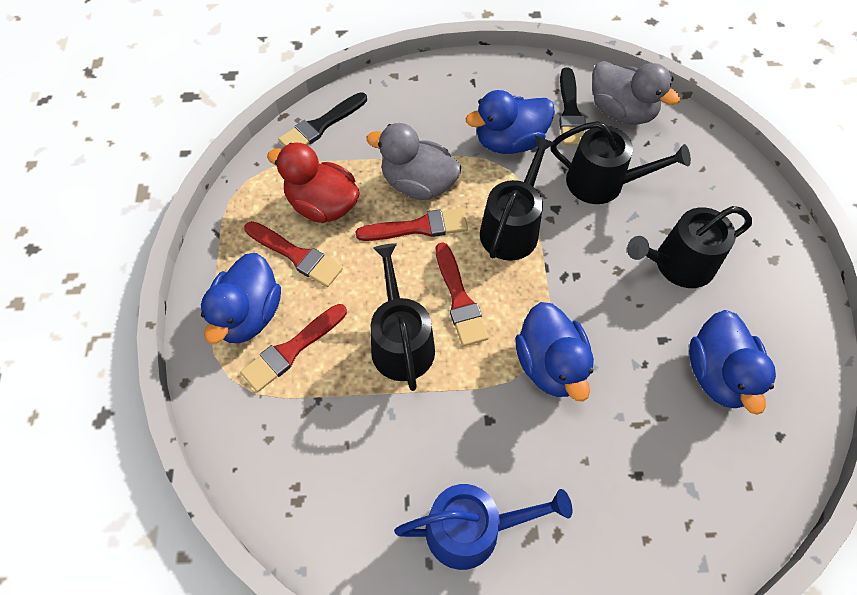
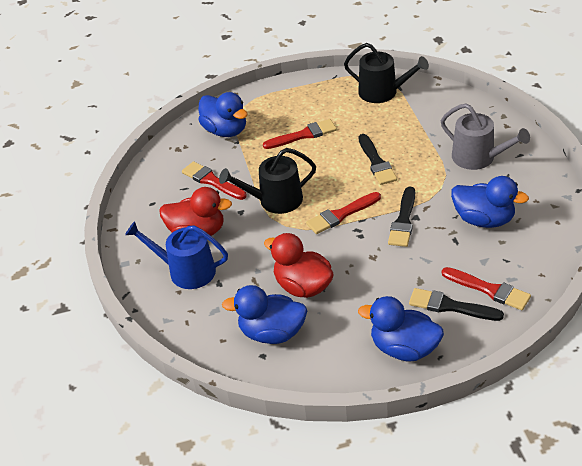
black brush: 2 -> 3
black watering can: 4 -> 2
grey duck: 2 -> 0
grey watering can: 0 -> 1
red duck: 1 -> 2

